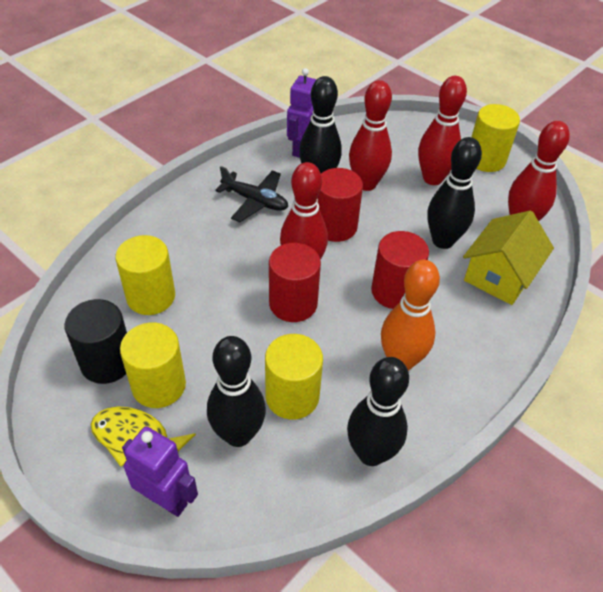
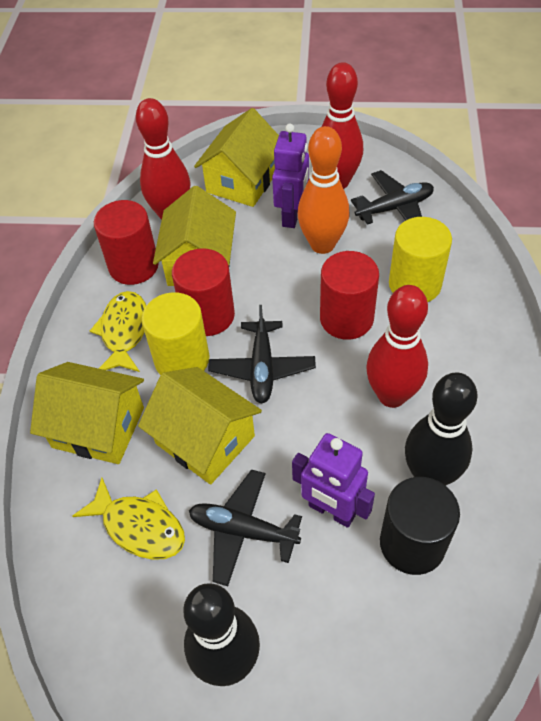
black bowling pin: 4 -> 2
black plane: 1 -> 3
red bowling pin: 4 -> 3
yellow cylinder: 4 -> 2
yellow fish: 1 -> 2
yellow house: 1 -> 4

